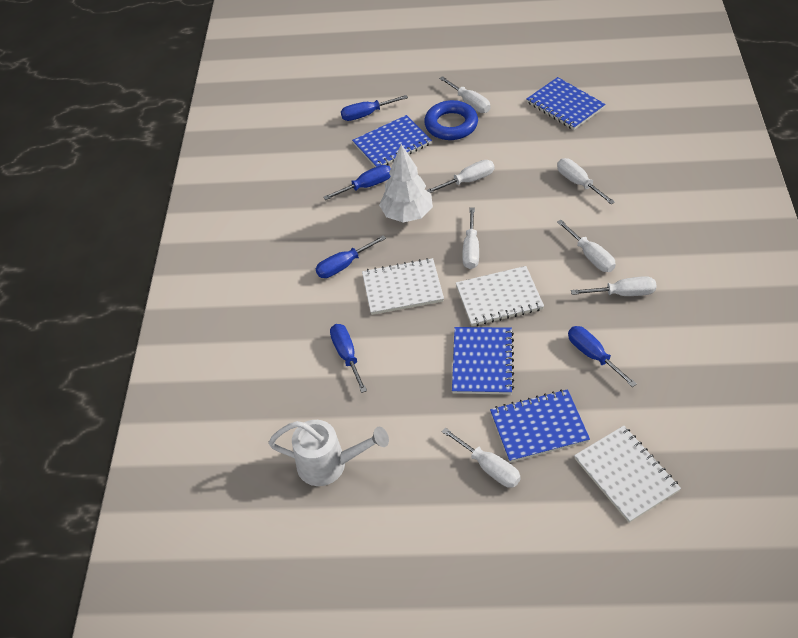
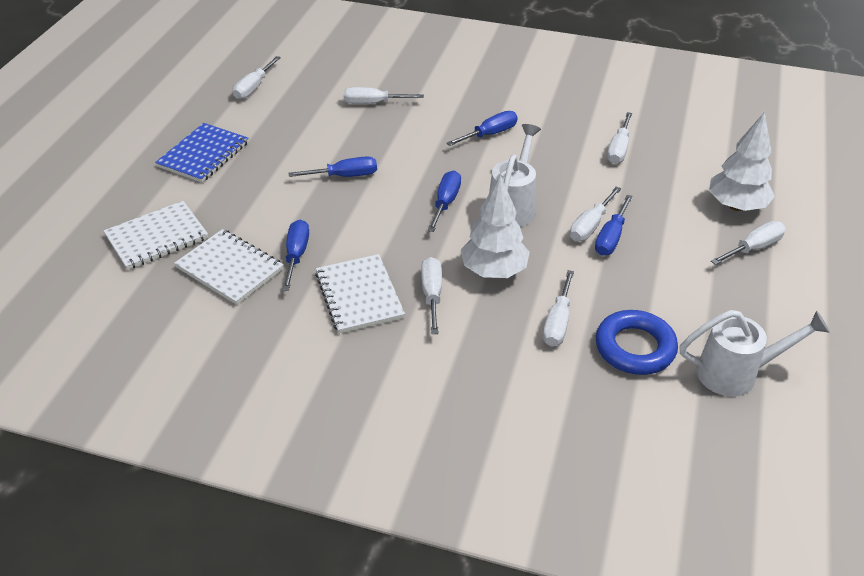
blue notebook: 4 -> 1
white tree: 1 -> 2
white watering can: 1 -> 2

